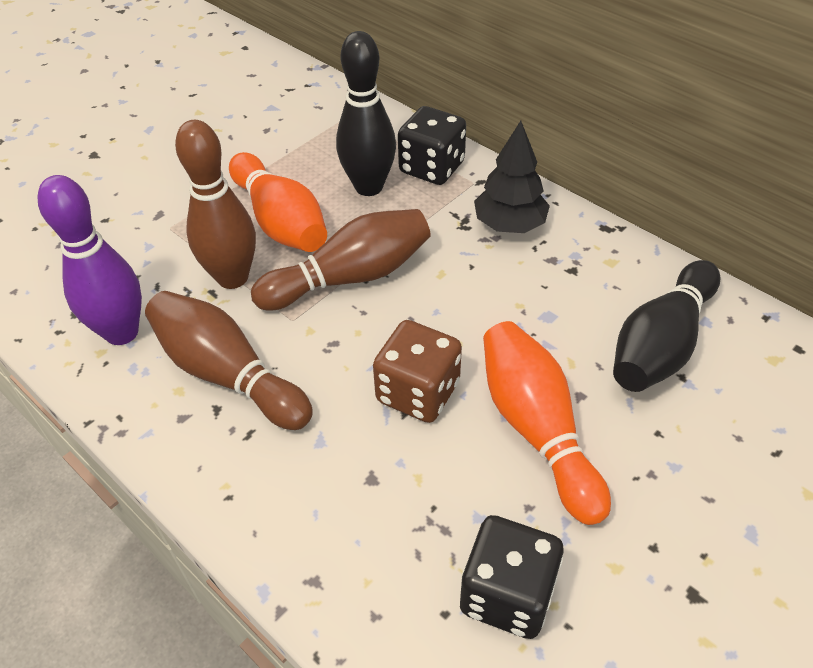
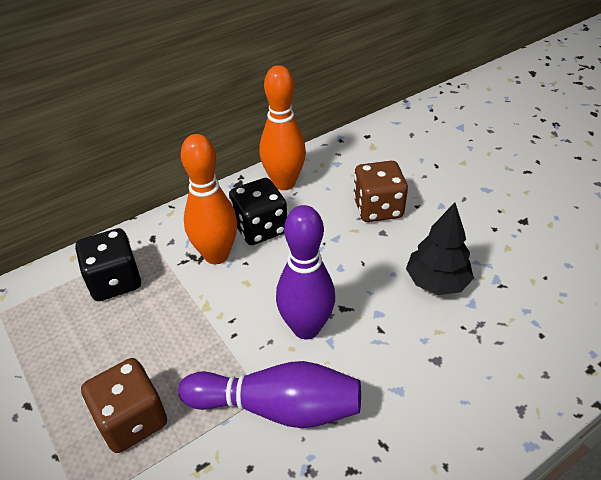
black bowling pin: 2 -> 0
brown bowling pin: 3 -> 0
brown dice: 1 -> 2
purple bowling pin: 1 -> 2

